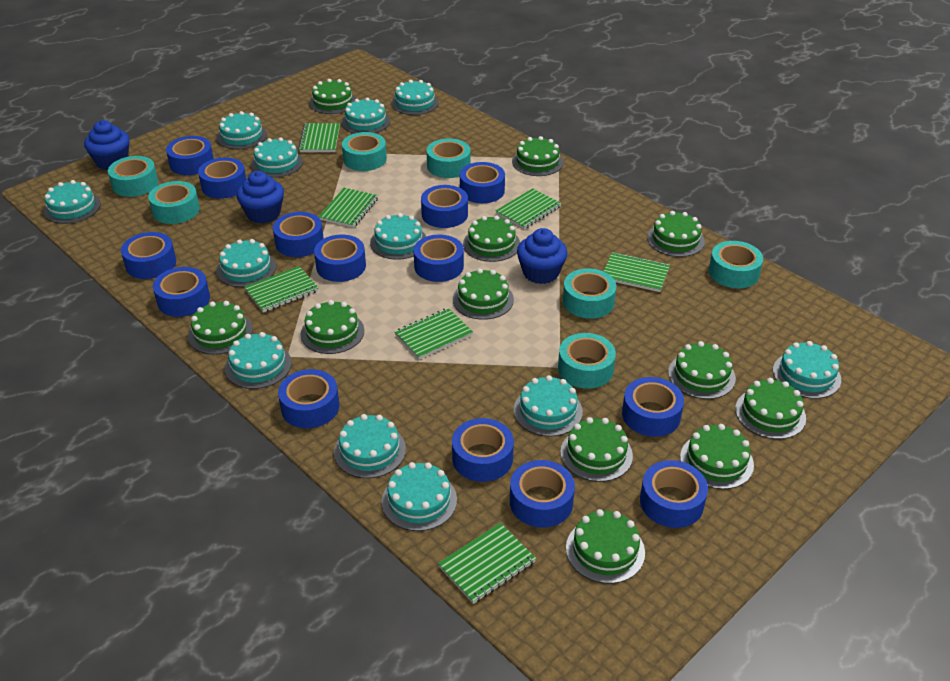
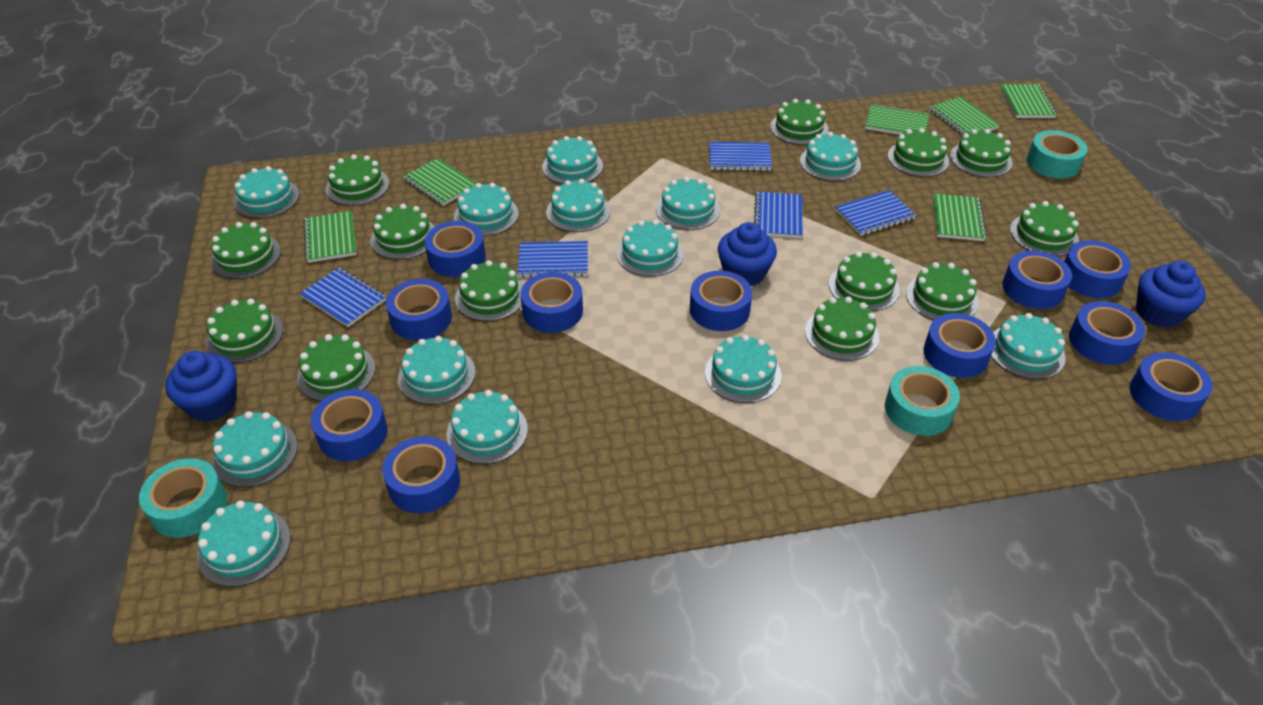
blue notebook: 0 -> 5
blue tape: 14 -> 11
green cake: 12 -> 13
green notebook: 7 -> 6
turquoise cake: 12 -> 13
turquoise tape: 7 -> 3

